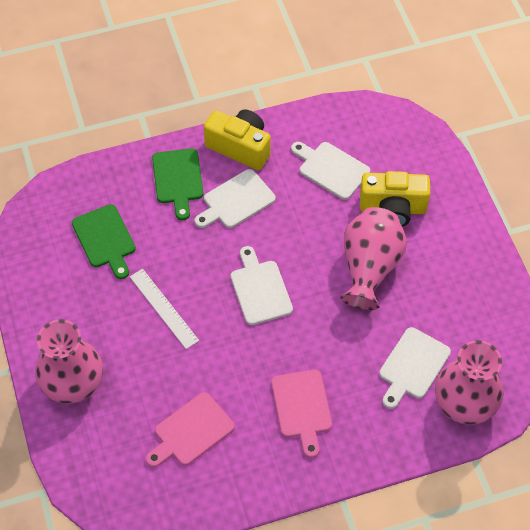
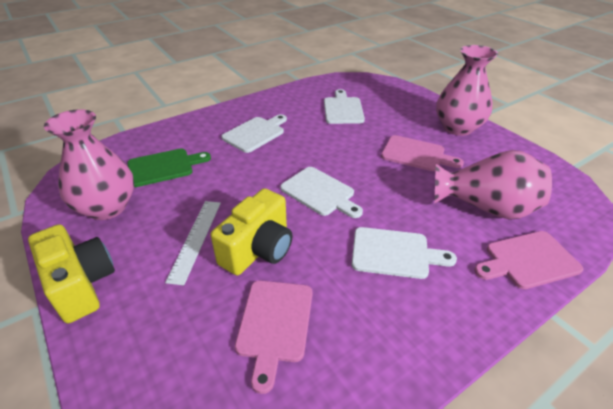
green cutting board: 2 -> 1
pink cutting board: 2 -> 3

